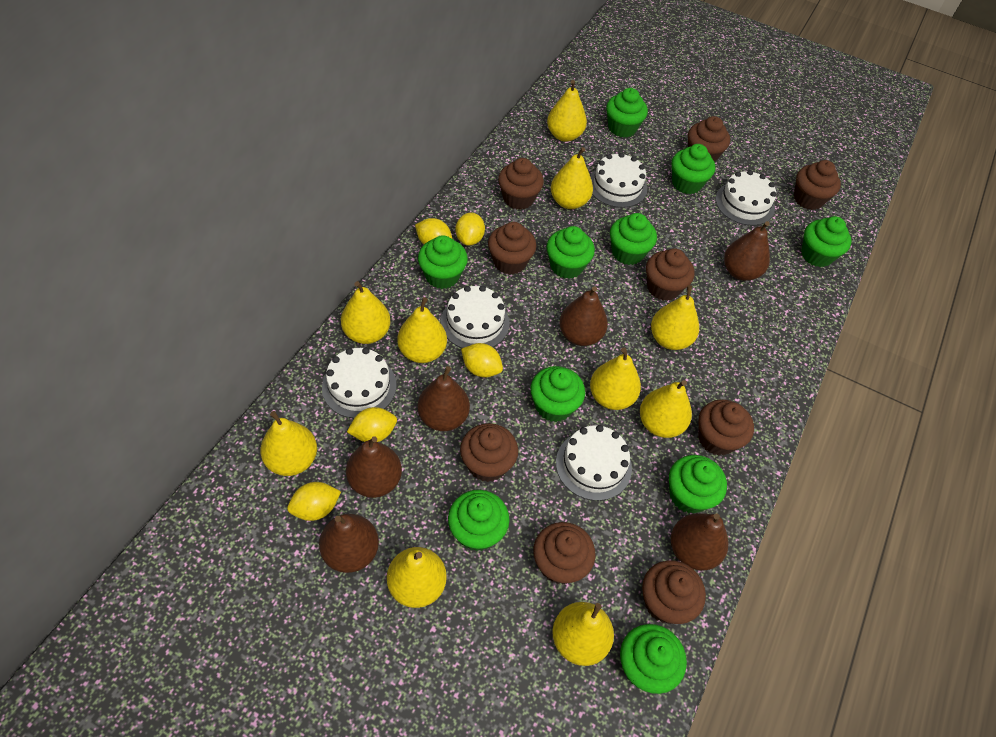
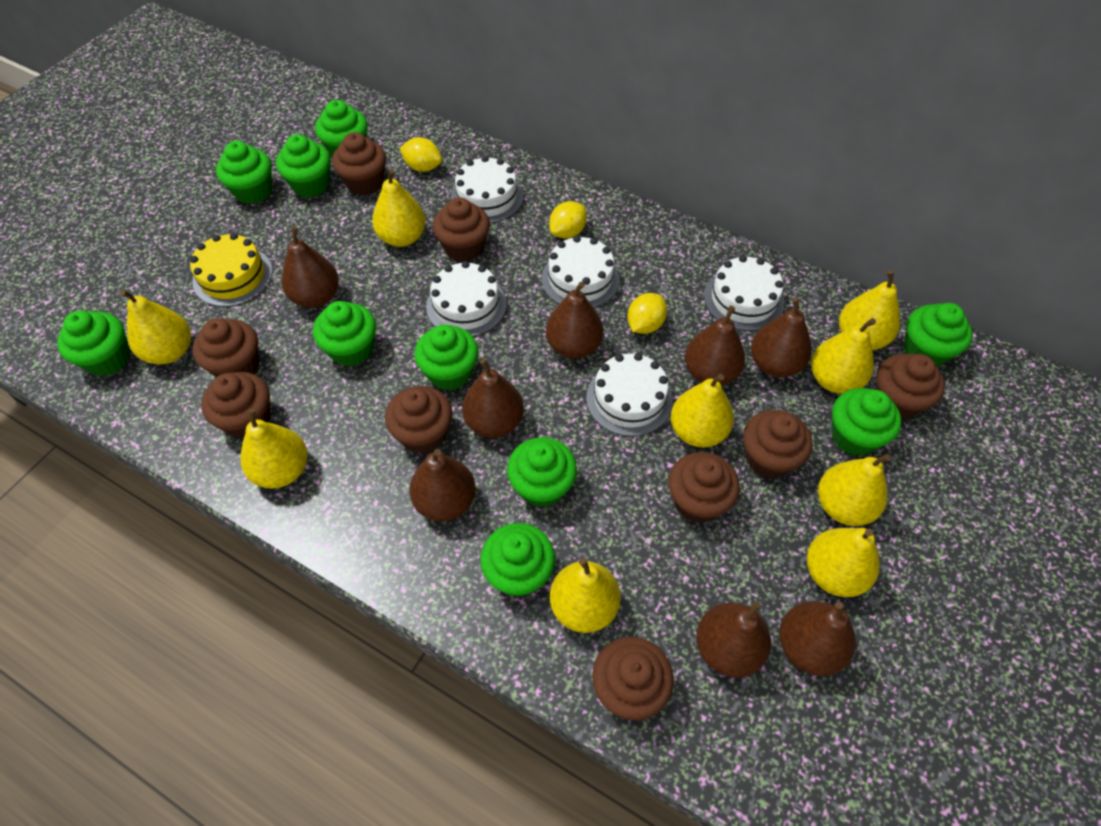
brown pear: 6 -> 8
yellow cake: 0 -> 1
yellow lemon: 5 -> 3
yellow pear: 10 -> 9

